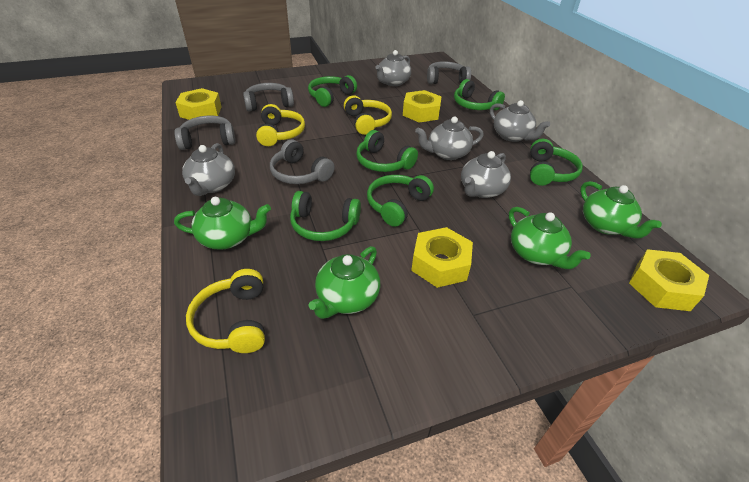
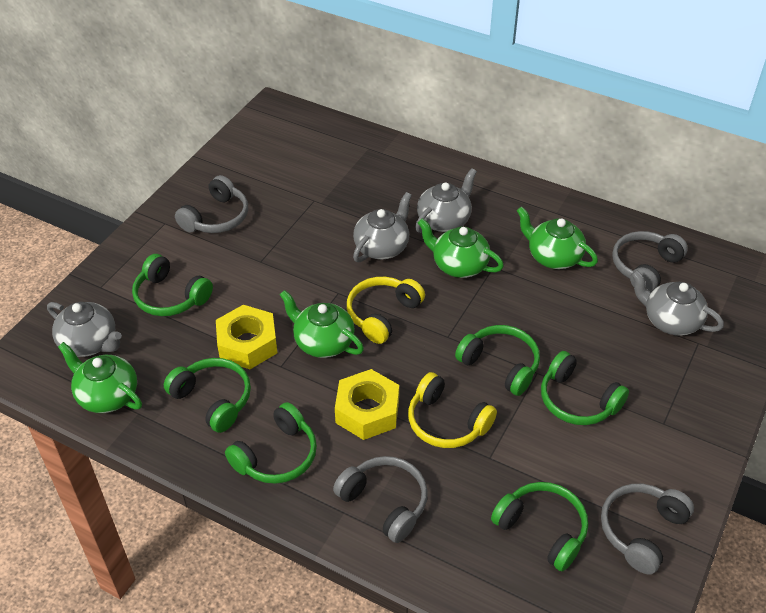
grey teapot: 5 -> 4
yellow headphones: 3 -> 2
yellow nut: 4 -> 2

